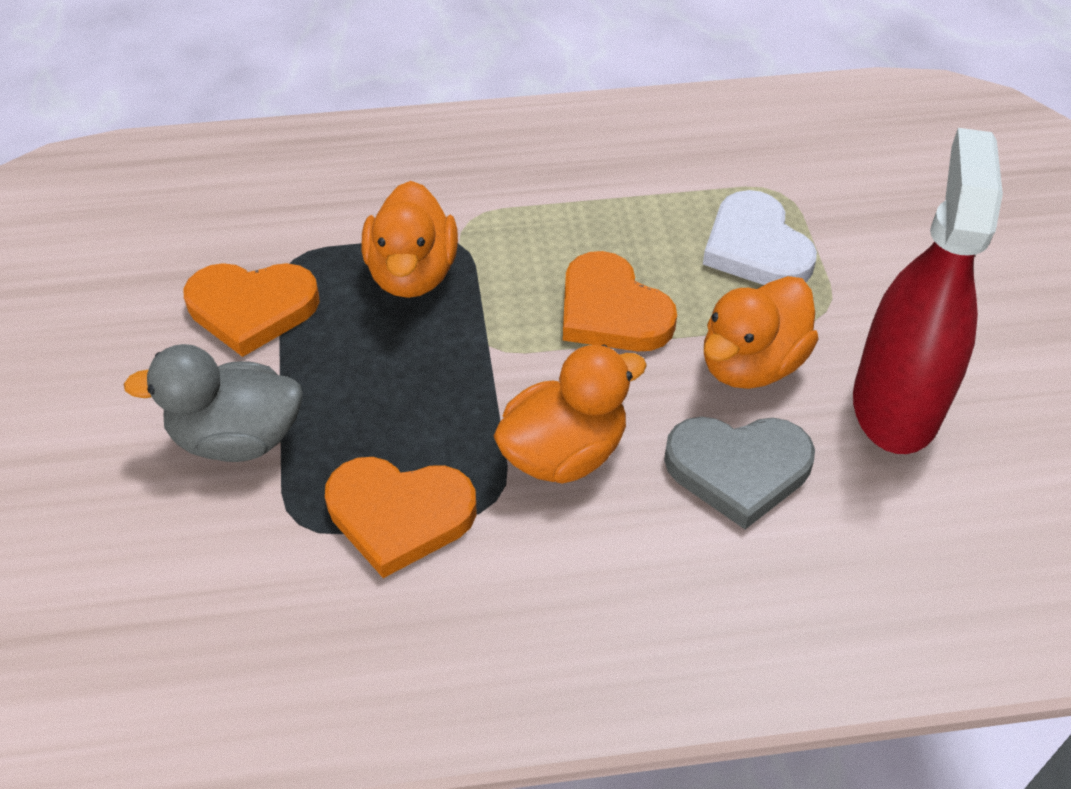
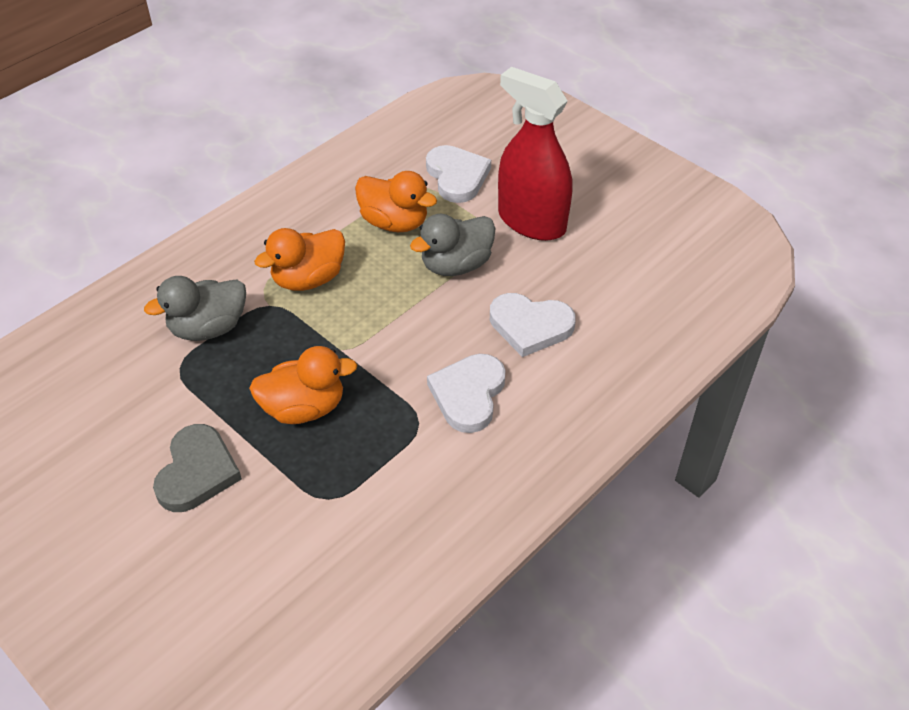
grey duck: 1 -> 2
orange heart: 3 -> 0
white heart: 1 -> 3

